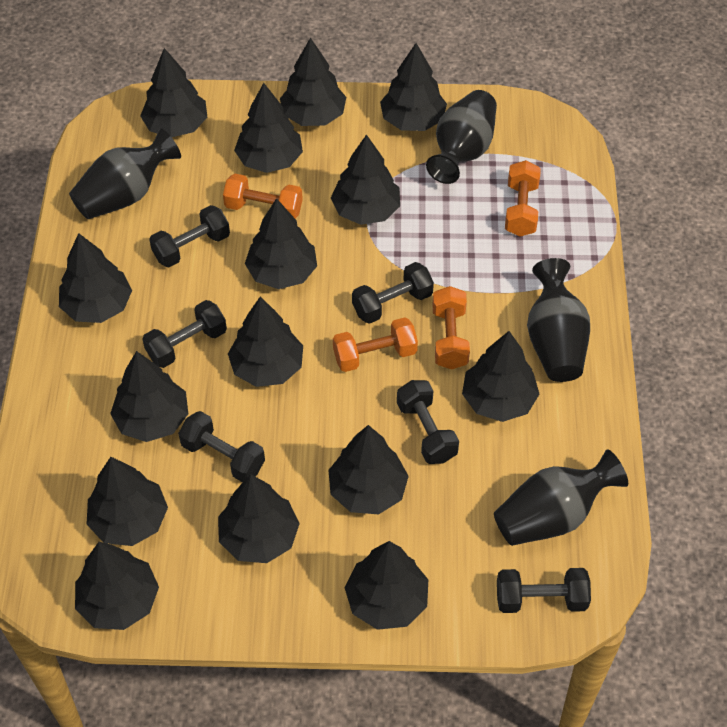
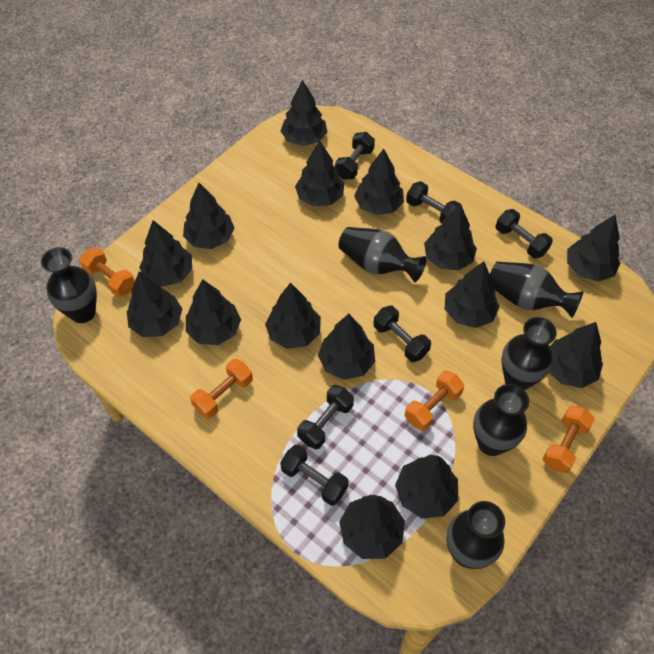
black vase: 4 -> 6

